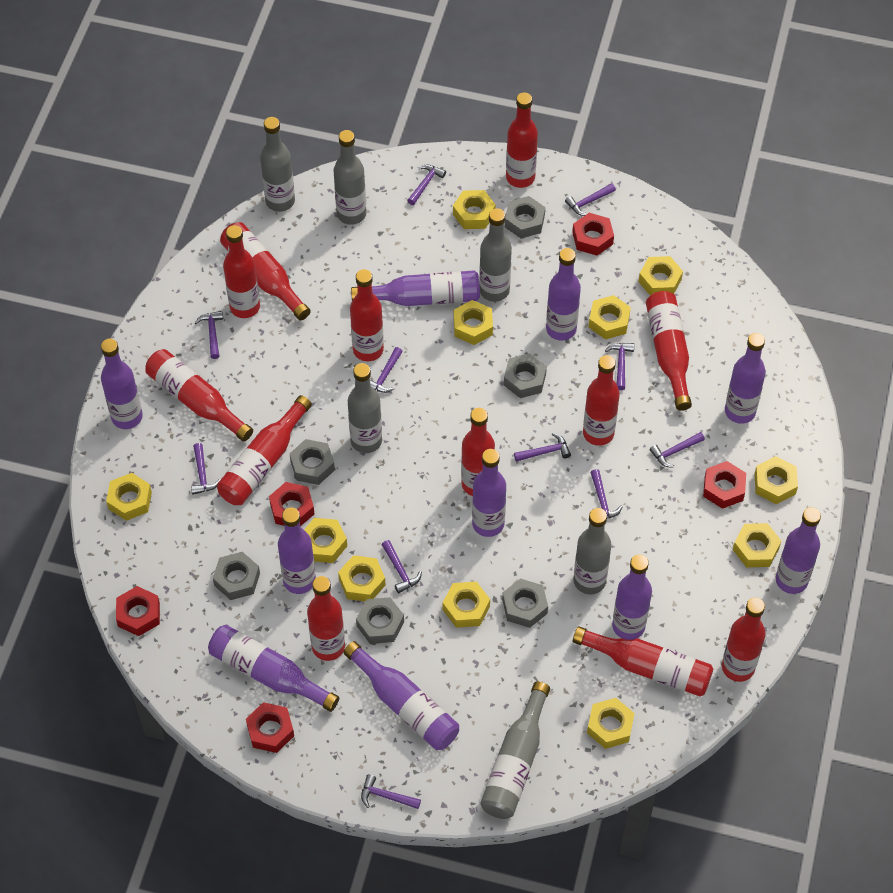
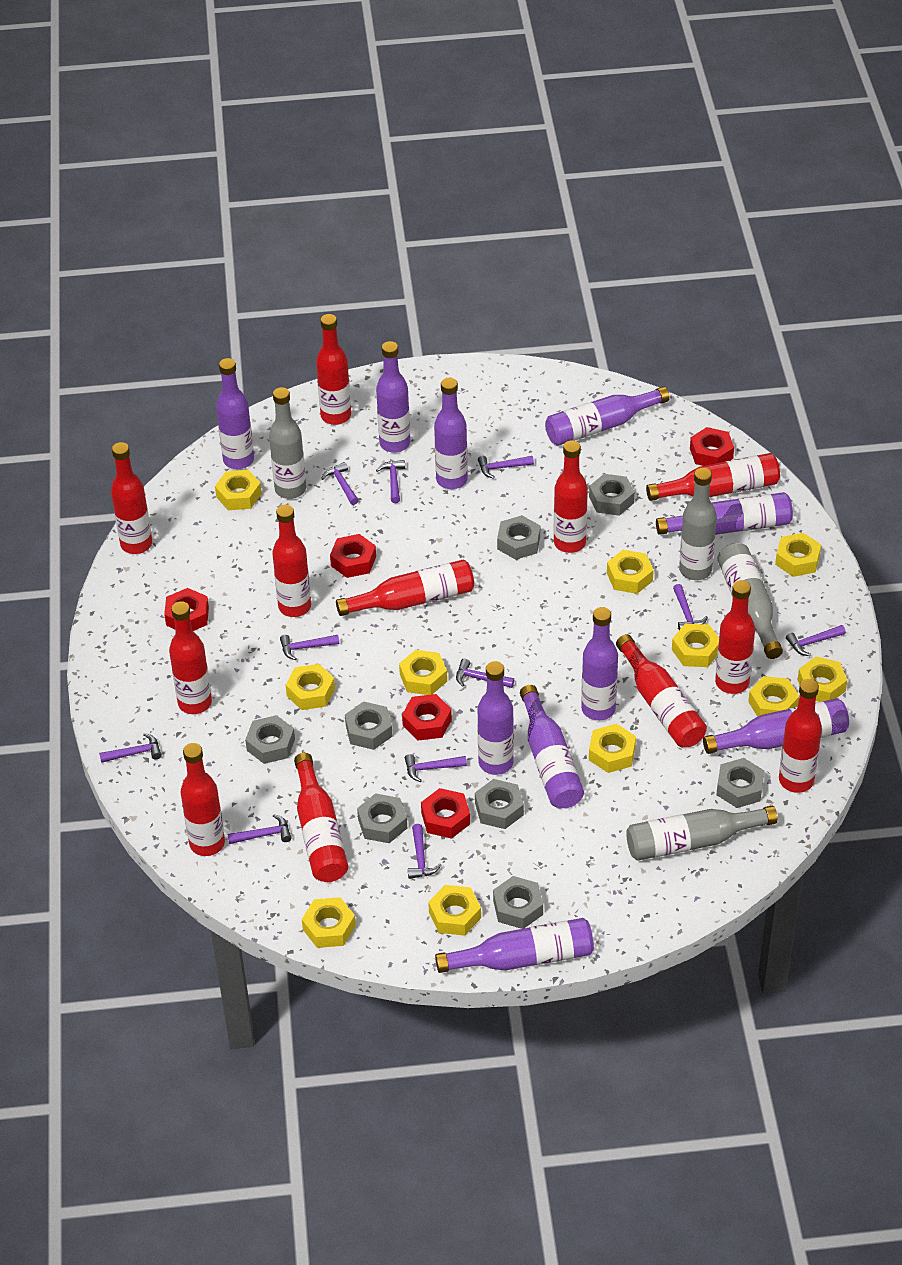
grey bottle: 6 -> 4
grey nut: 6 -> 8

